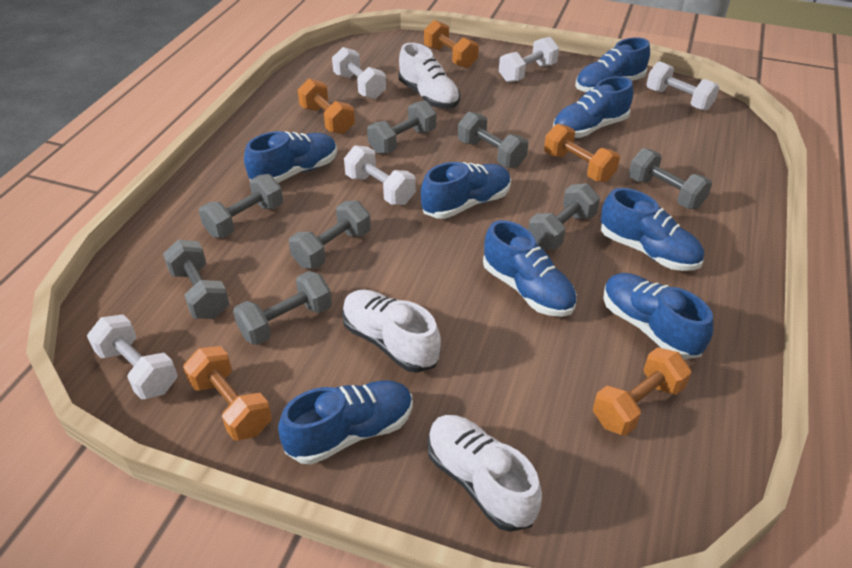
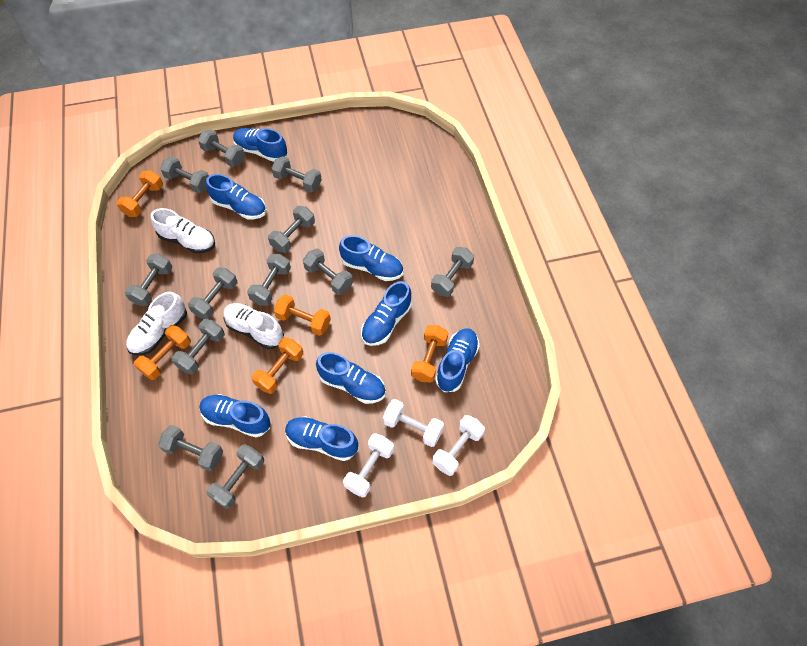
grey dumbbell: 8 -> 12
white dumbbell: 5 -> 3

